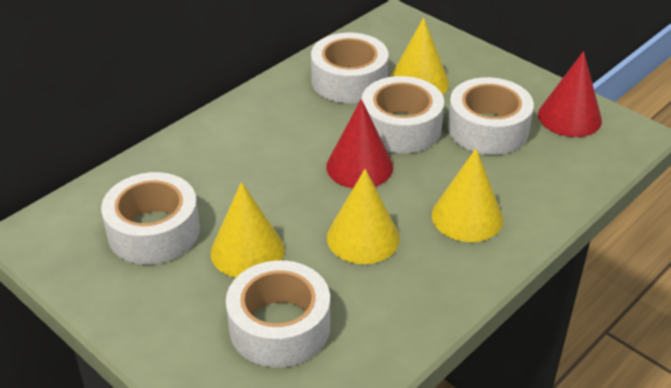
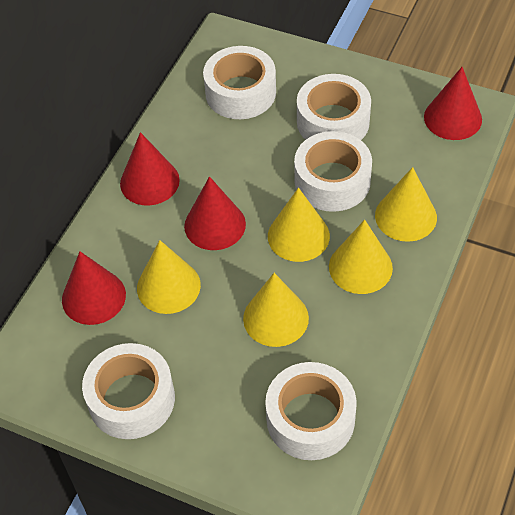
red cone: 2 -> 4
yellow cone: 4 -> 5

